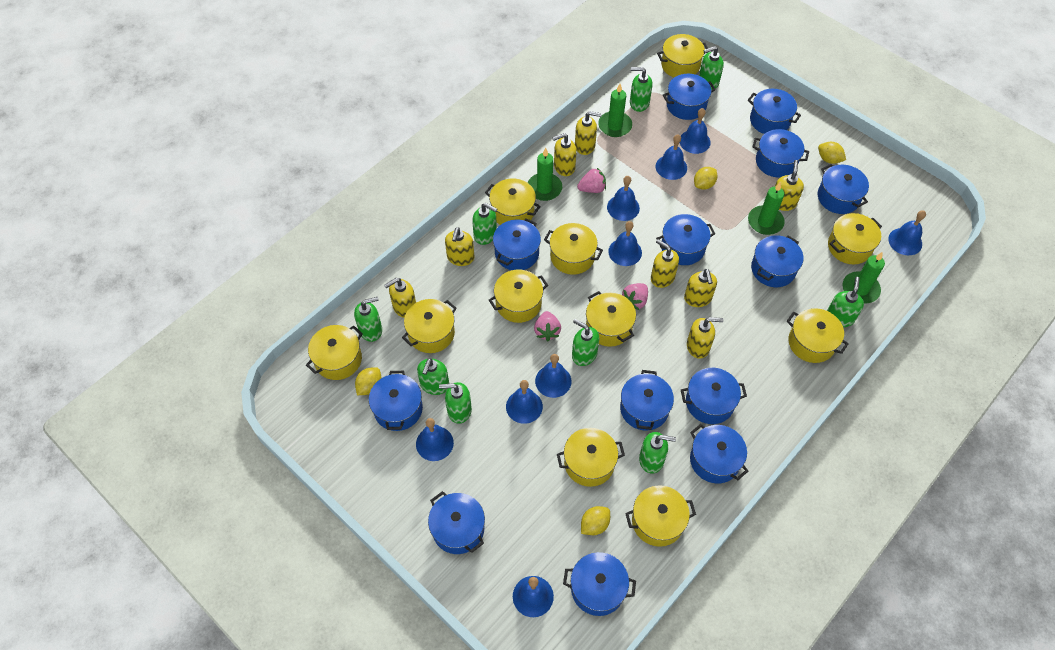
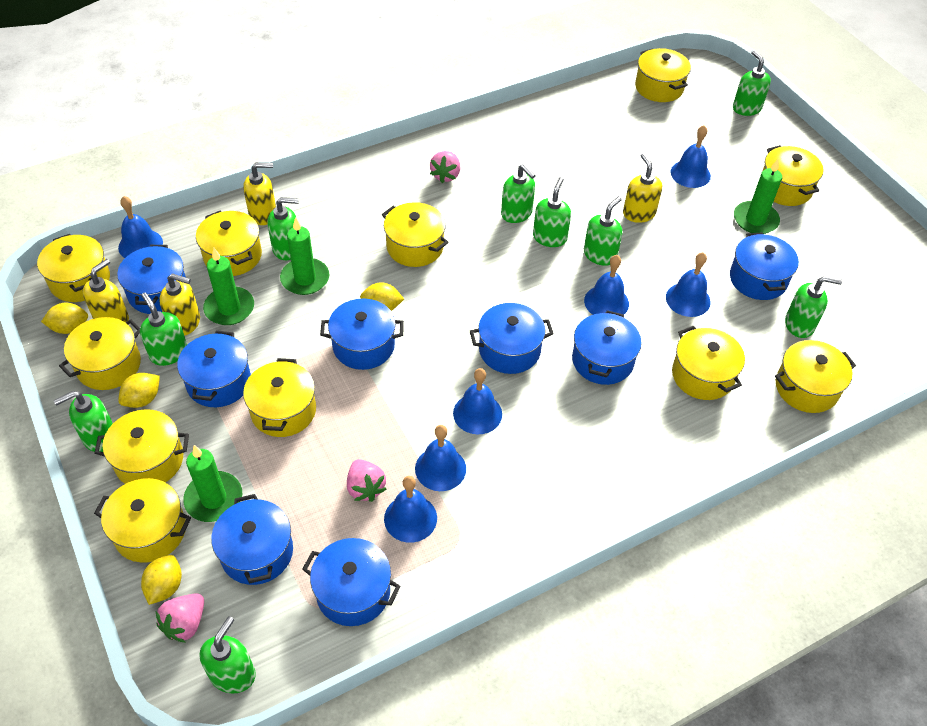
blue bell: 9 -> 7
blue pot: 13 -> 8
yellow soap dispenser: 8 -> 4

